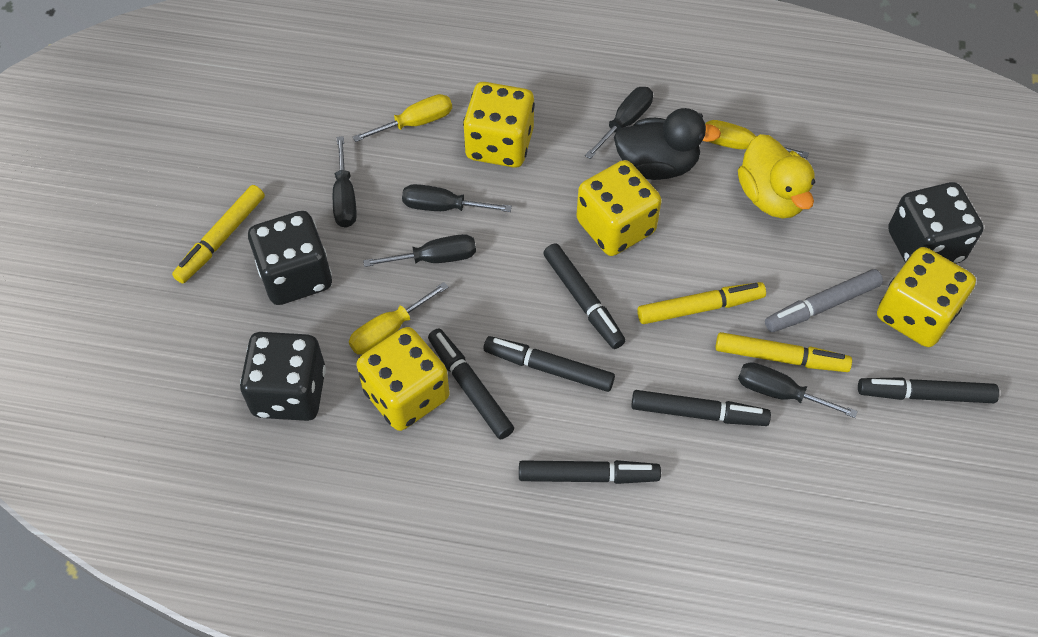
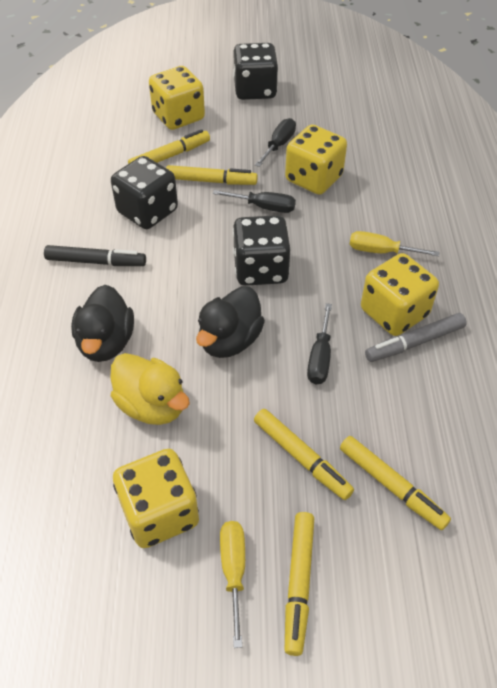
black duck: 1 -> 2
black marker: 6 -> 1
black screwdriver: 5 -> 3
yellow marker: 3 -> 5
yellow screwdriver: 3 -> 2

